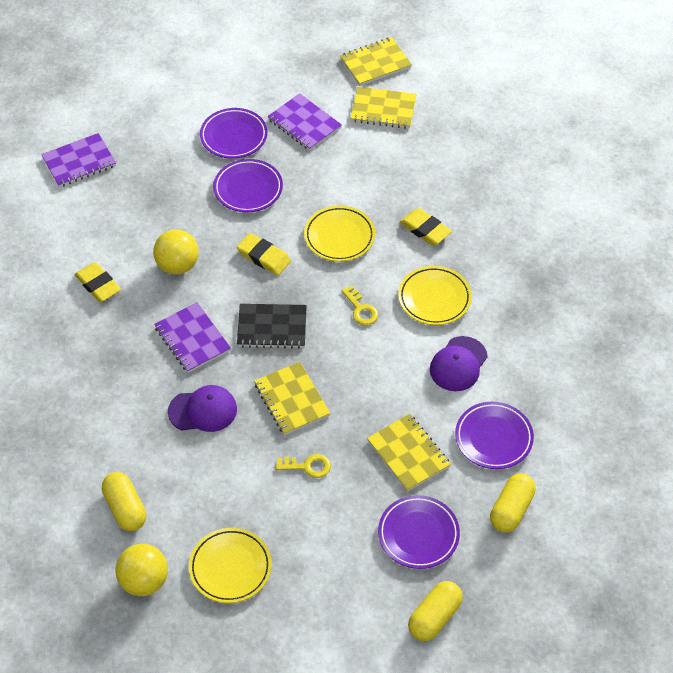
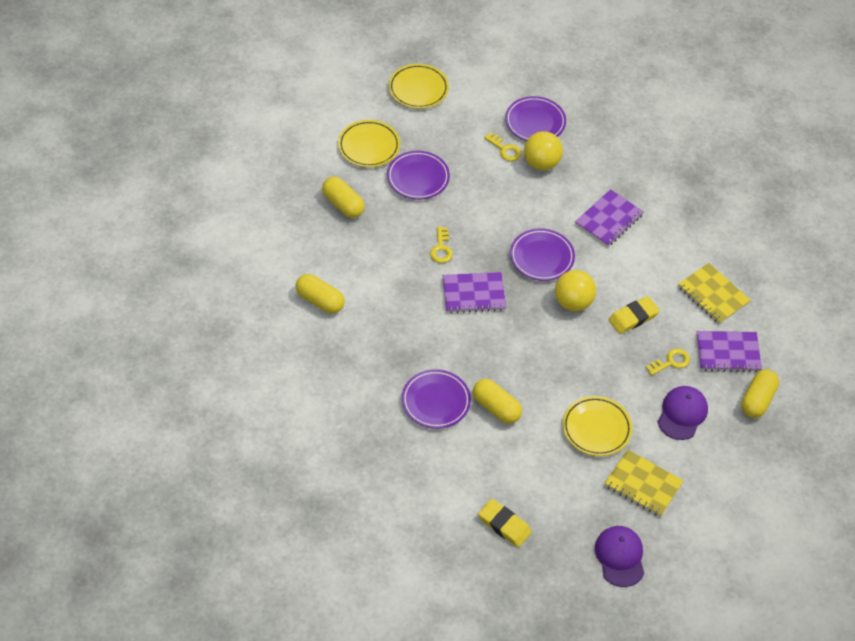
black notebook: 1 -> 0
yellow capsule: 3 -> 4
yellow eraser: 3 -> 2
yellow key: 2 -> 3
yellow notebook: 4 -> 2

